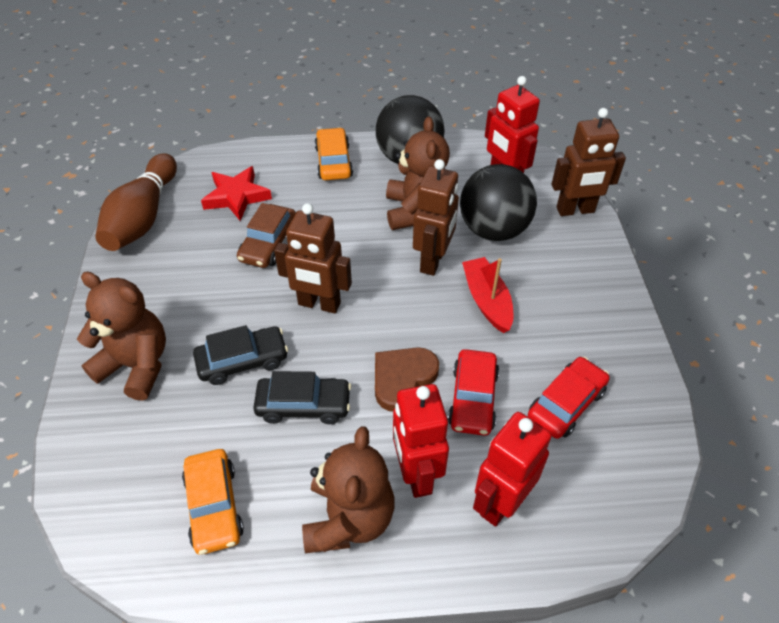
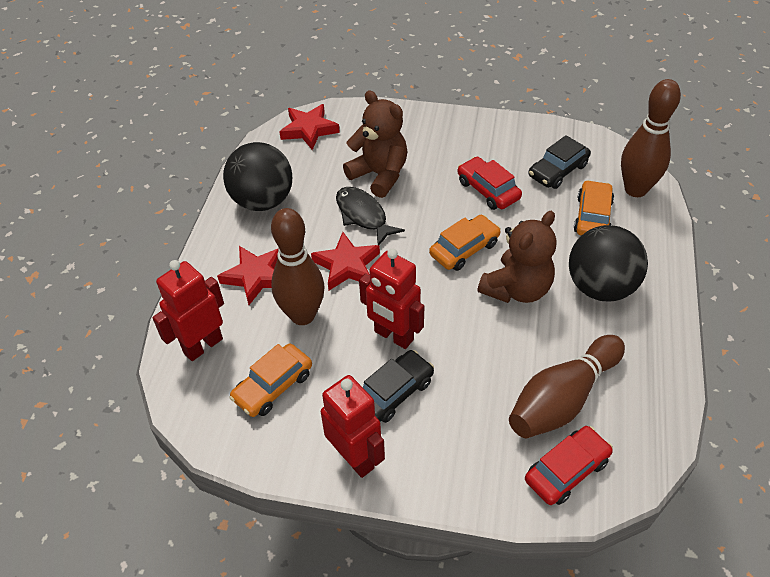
black fish: 0 -> 1
brown bowling pin: 1 -> 3
brown car: 1 -> 0
brown heart: 1 -> 0
brown robot: 3 -> 0
brown teddy bear: 3 -> 2
orange car: 2 -> 3
red boat: 1 -> 0
red star: 1 -> 3

